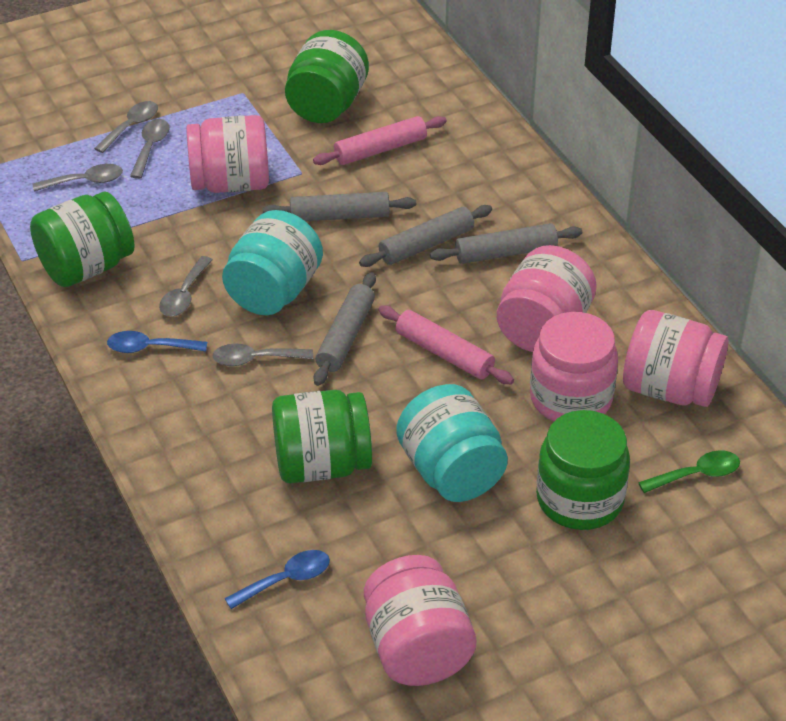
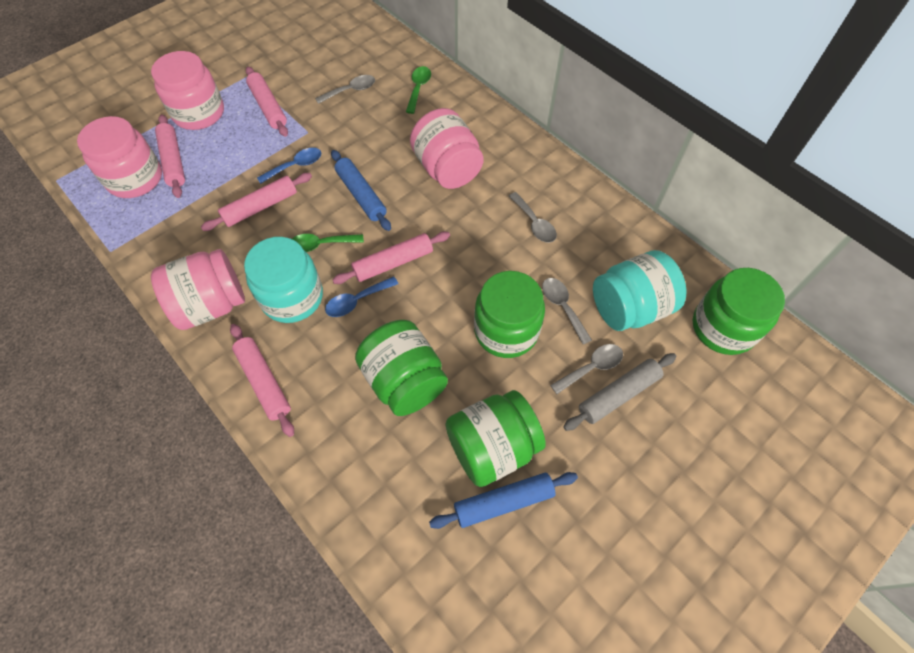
blue rolling pin: 0 -> 2
green spoon: 1 -> 2
grey rolling pin: 4 -> 1
grey spoon: 5 -> 4
pink jar: 5 -> 4
pink rolling pin: 2 -> 5

